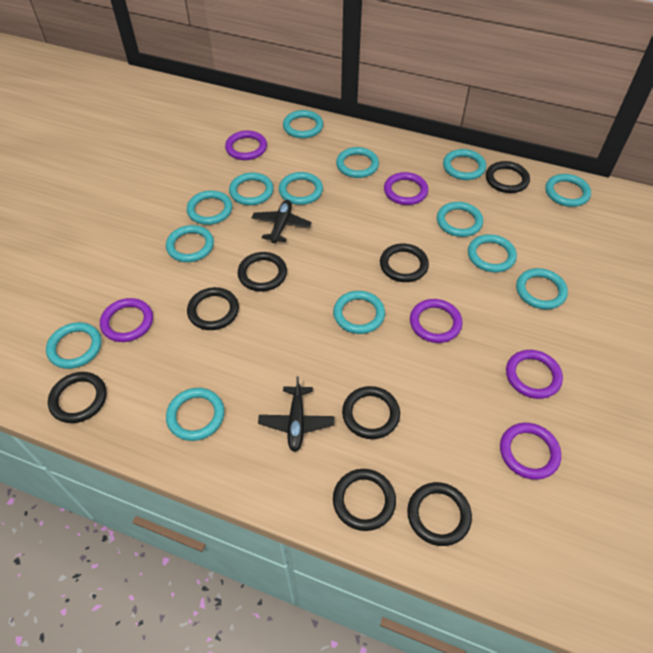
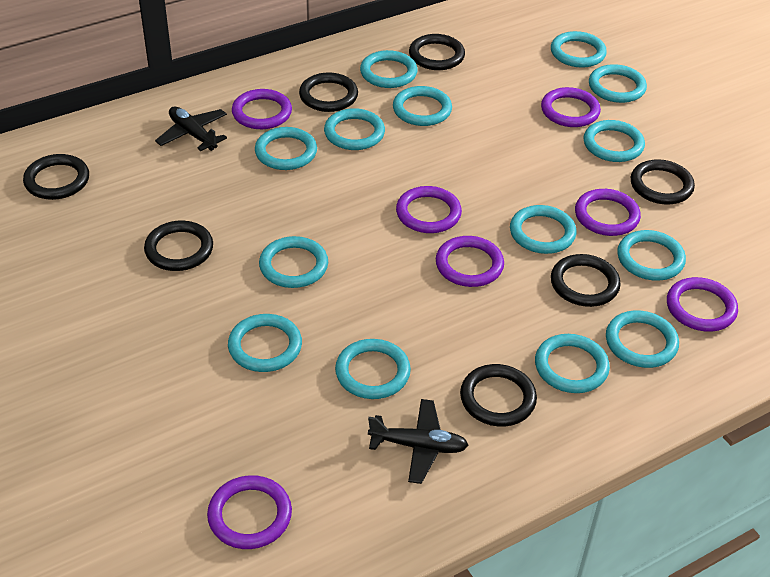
black ring: 8 -> 7
purple ring: 6 -> 7

